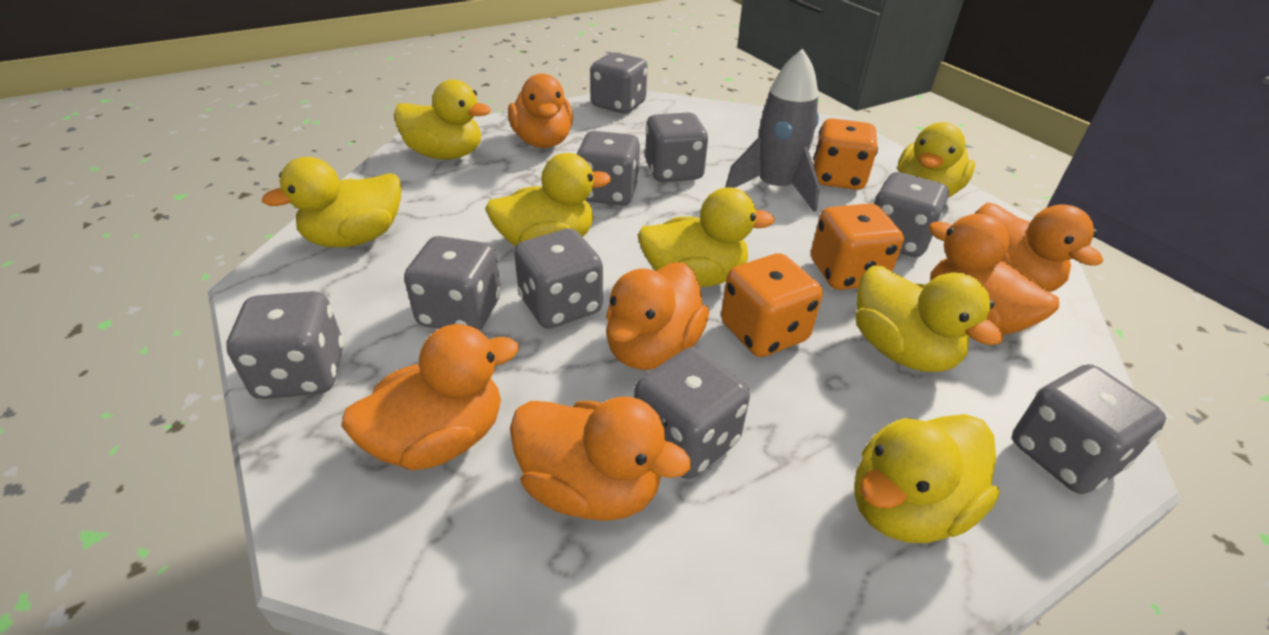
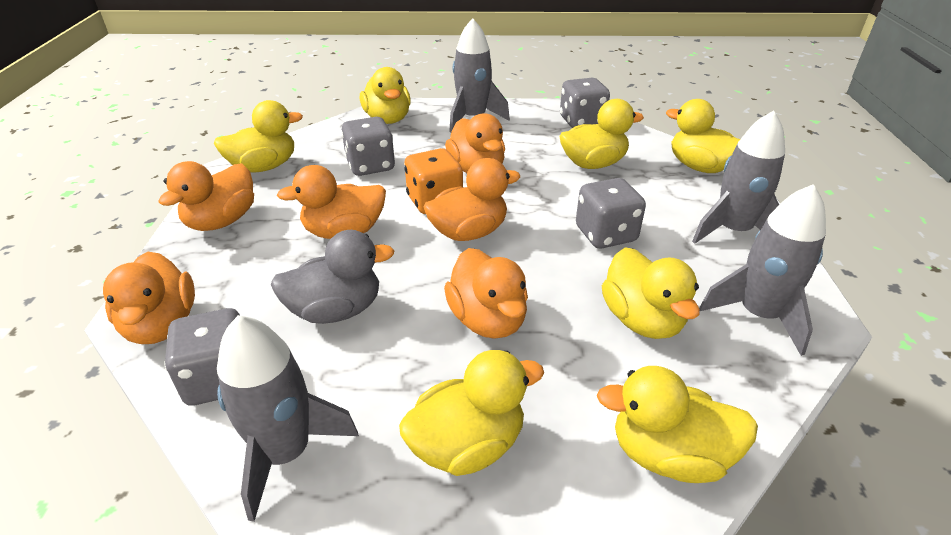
grey dice: 9 -> 4
grey duck: 0 -> 1
grey rocket: 1 -> 4
orange dice: 3 -> 1

